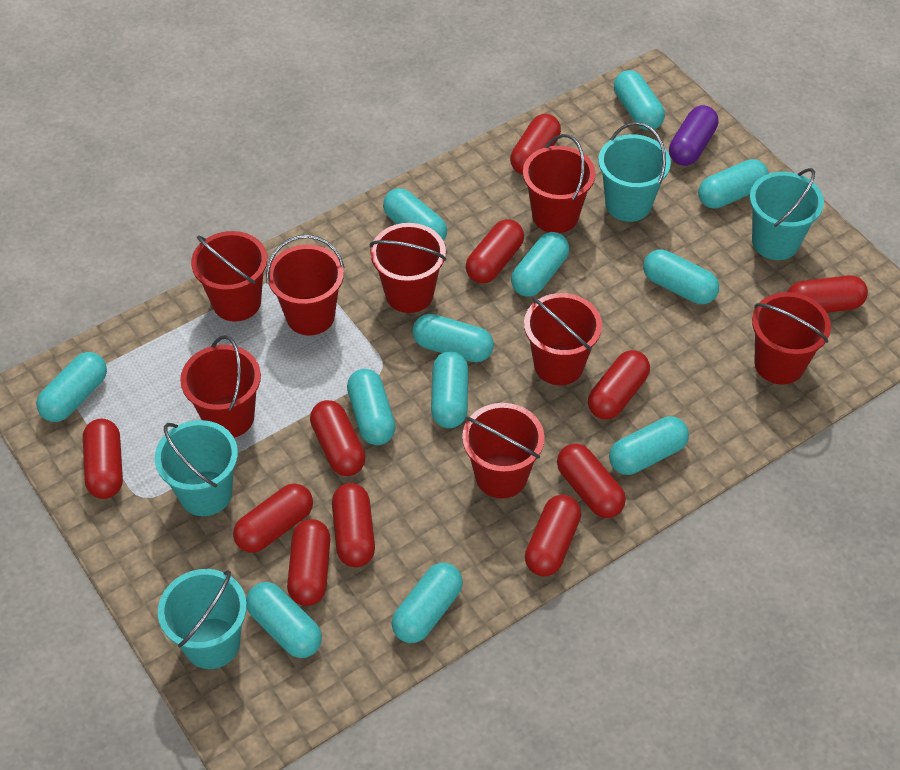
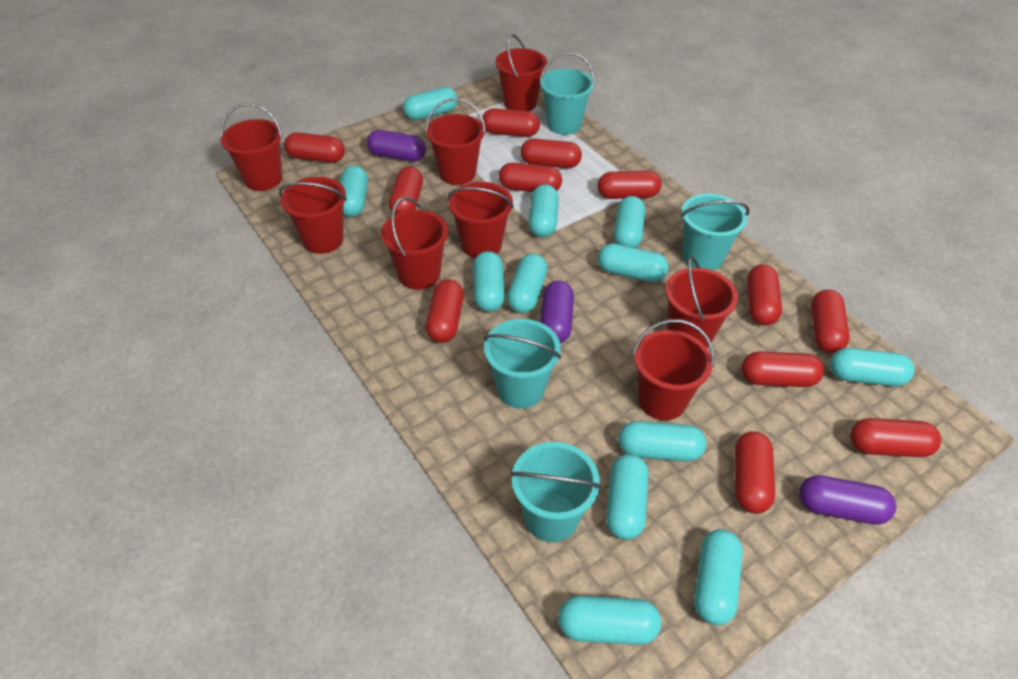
purple capsule: 1 -> 3
red capsule: 11 -> 12

